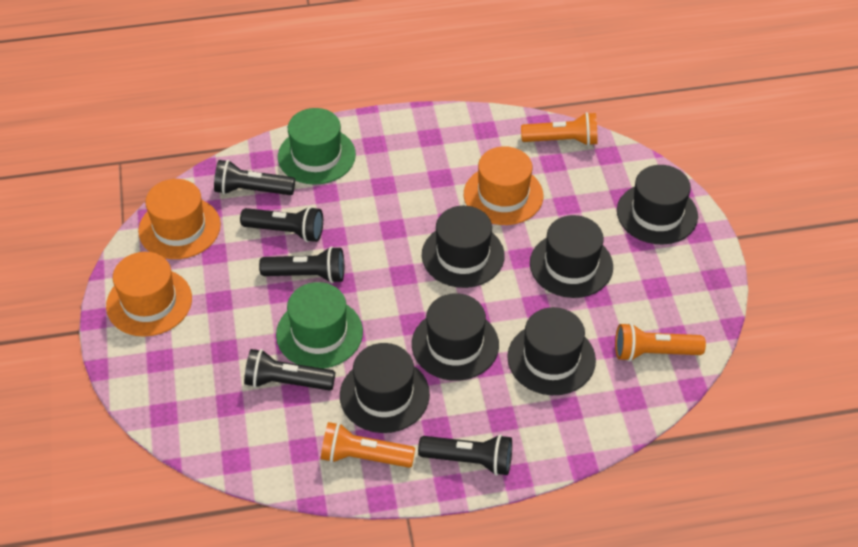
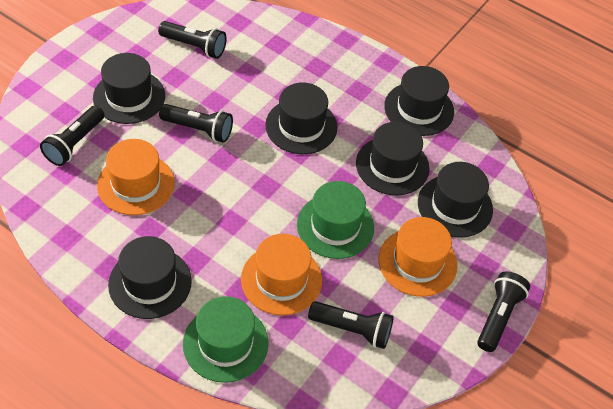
orange flashlight: 3 -> 0

